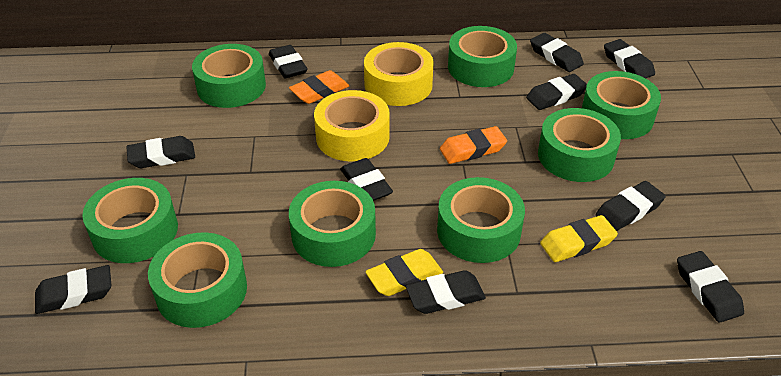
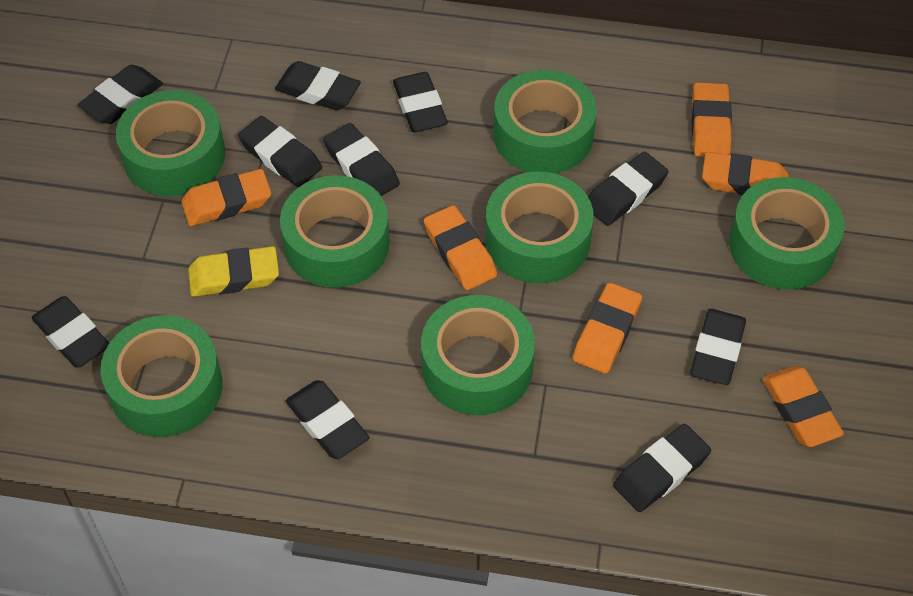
green tape: 8 -> 7
orange eraser: 2 -> 6
yellow eraser: 2 -> 1
yellow tape: 2 -> 0

